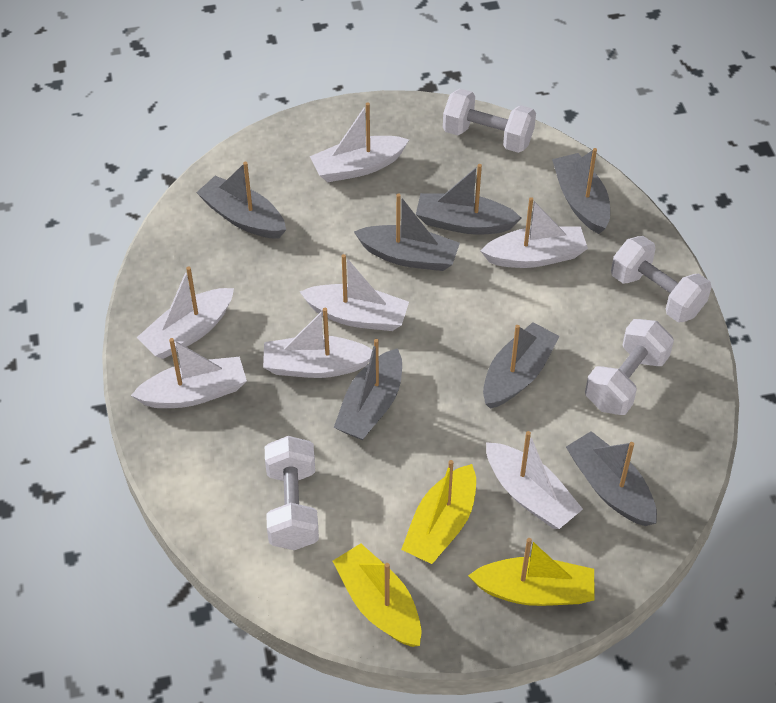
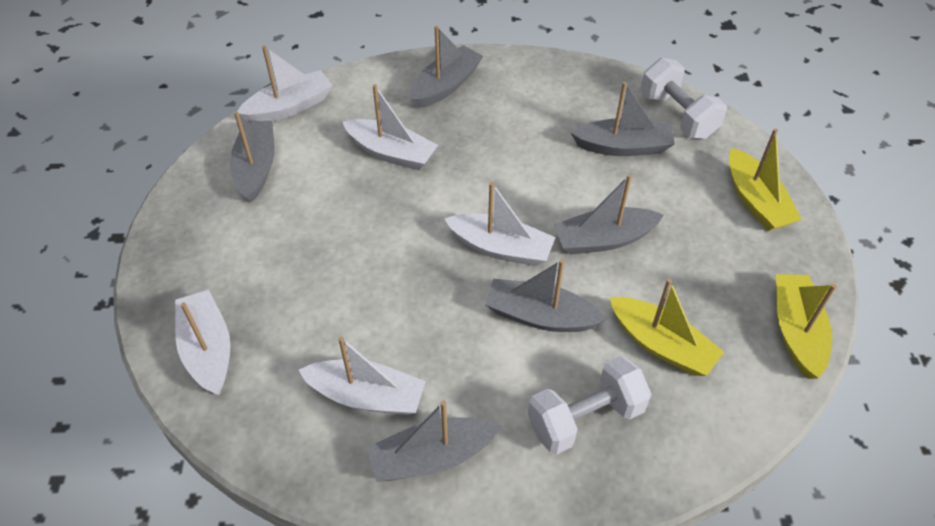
grey boat: 7 -> 6
white boat: 7 -> 5
white dumbbell: 4 -> 2

